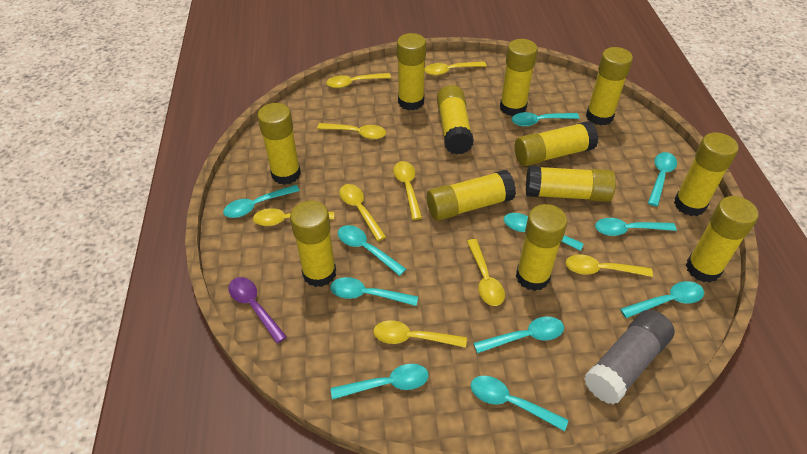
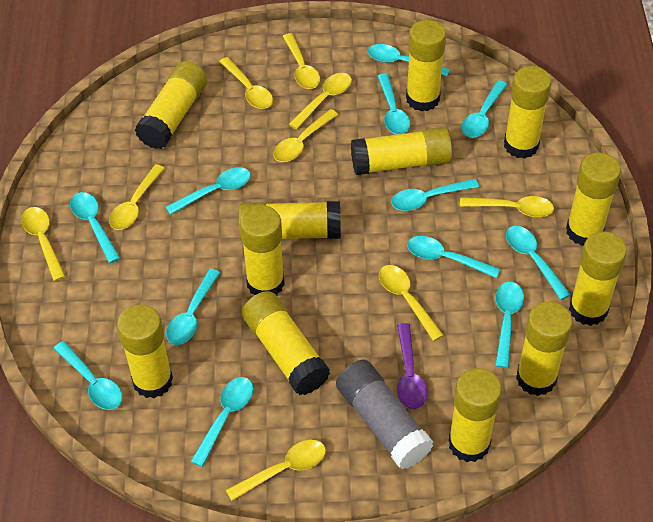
turquoise spoon: 11 -> 12

